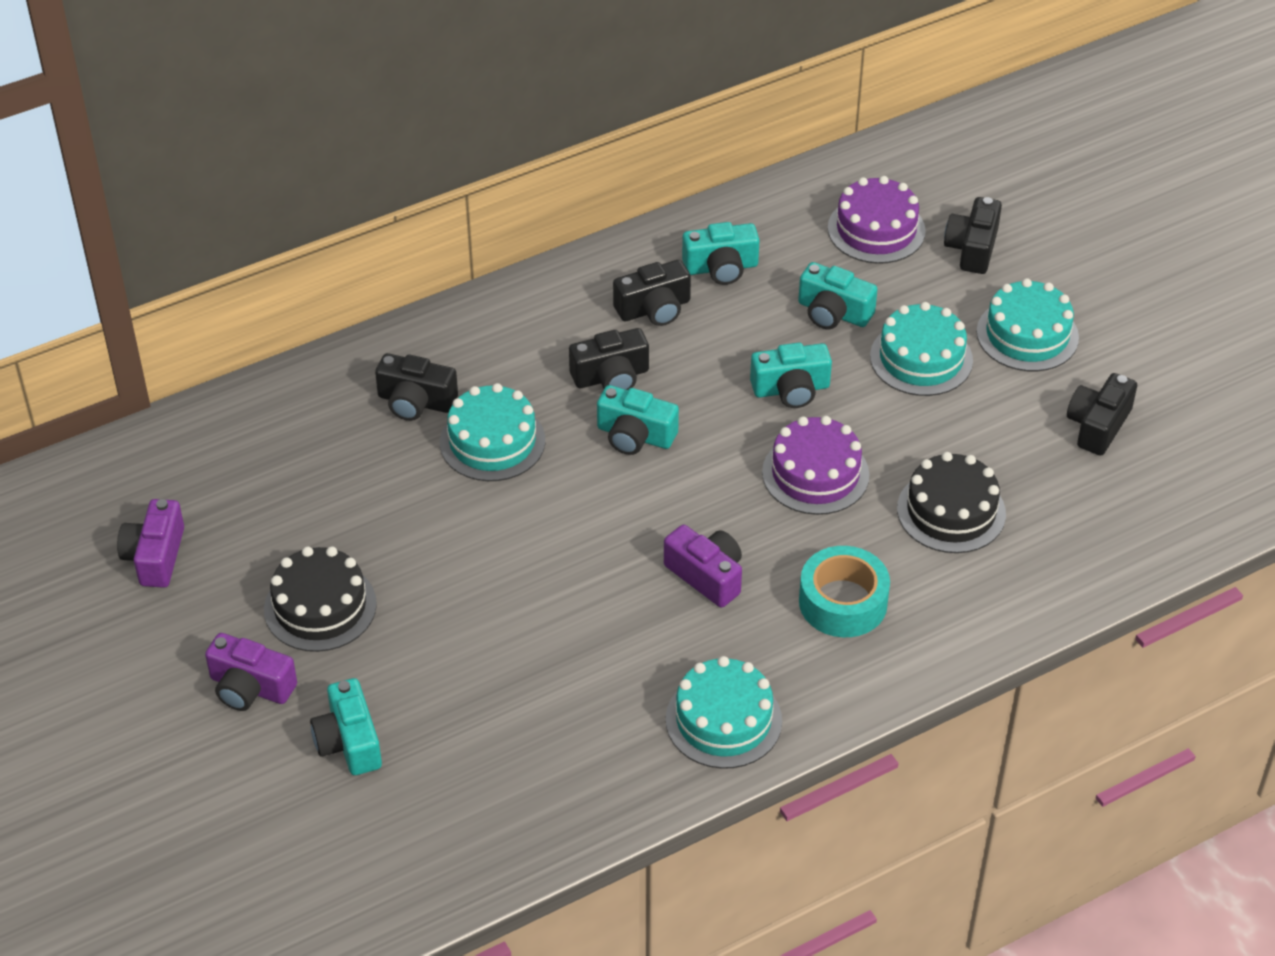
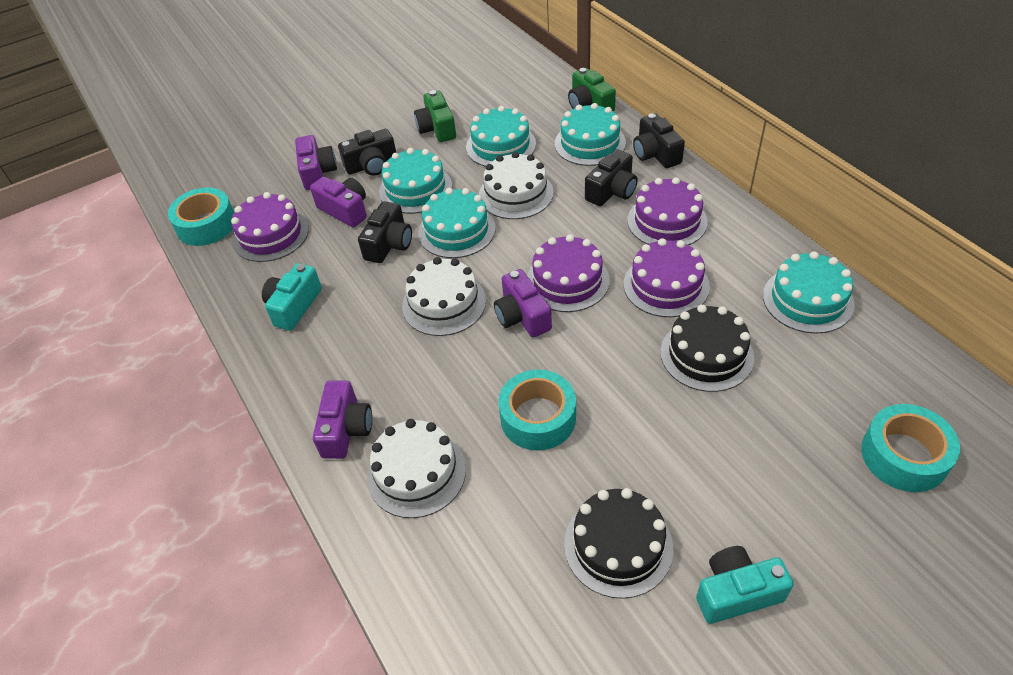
black camera: 5 -> 4
green camera: 0 -> 2
purple cake: 2 -> 4
purple camera: 3 -> 4
turquoise cake: 4 -> 5
turquoise camera: 5 -> 2
turquoise tape: 1 -> 3
white cake: 0 -> 3

